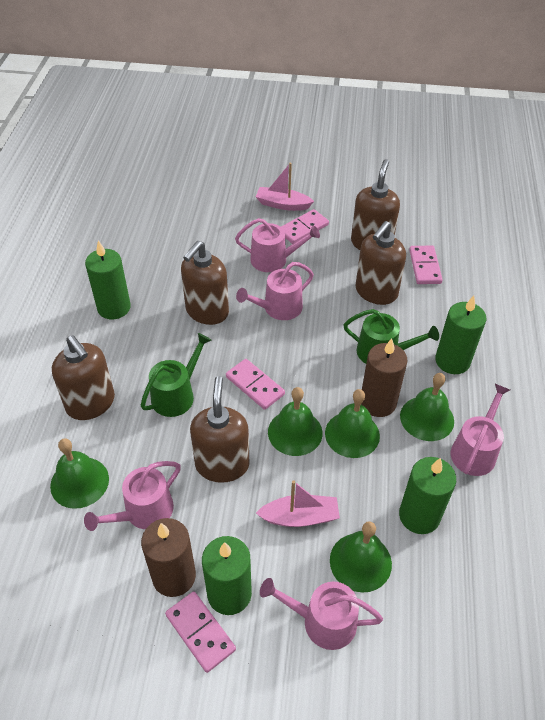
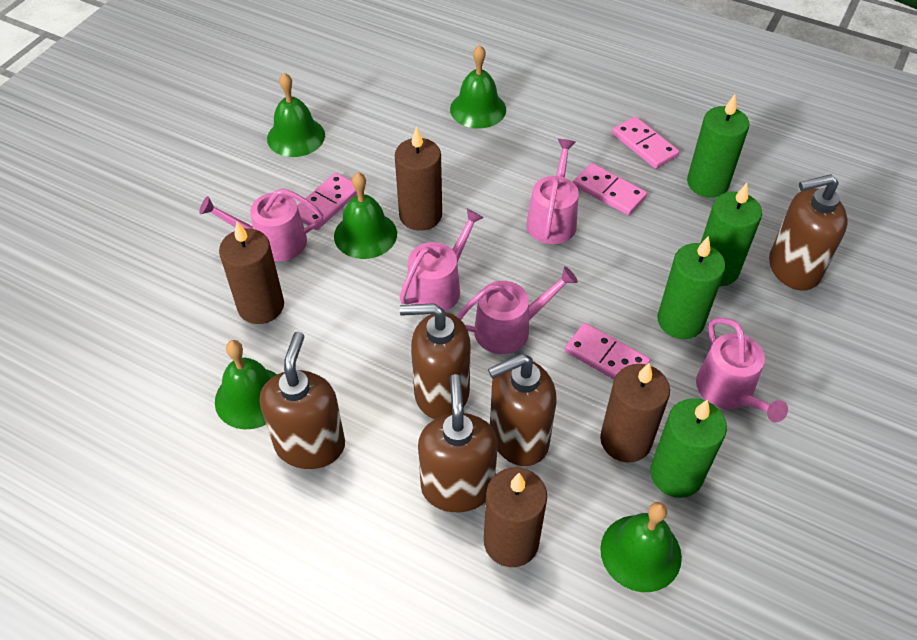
brown candle: 2 -> 4
green watering can: 2 -> 0
pink boat: 2 -> 0

